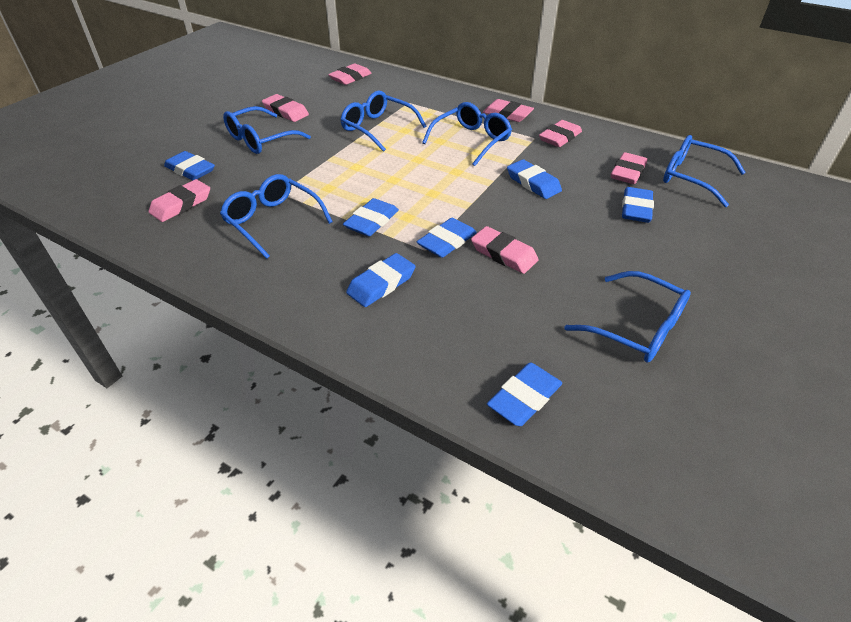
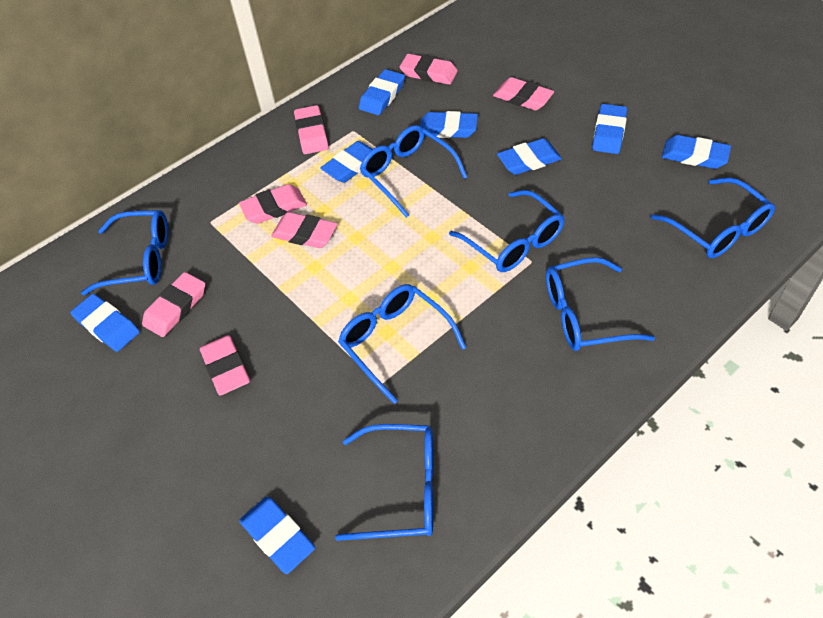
blue eraser: 7 -> 8
blue glasses: 6 -> 7

